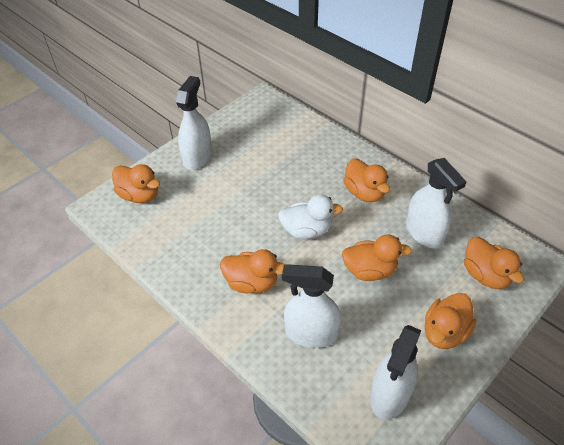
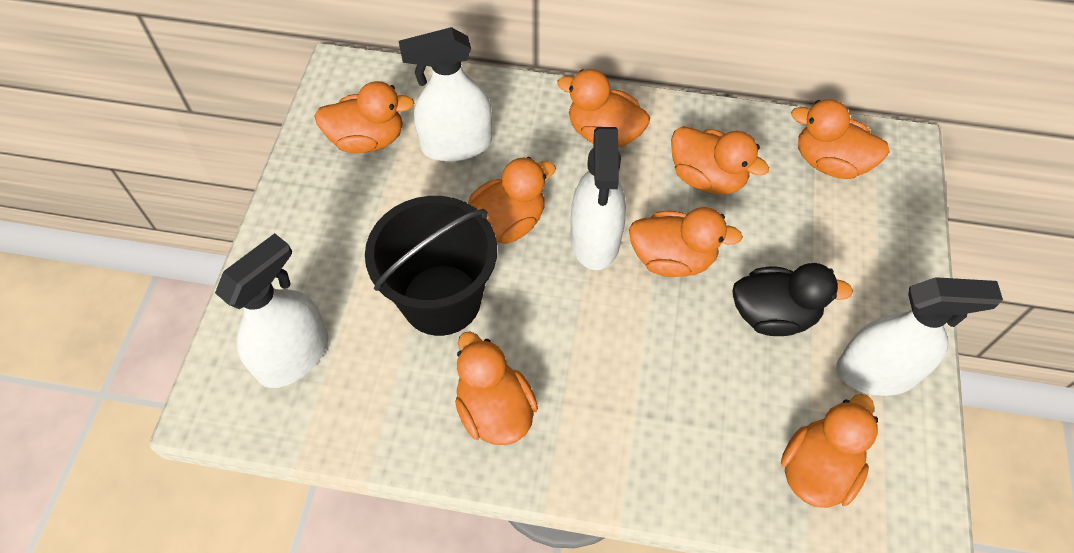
black bucket: 0 -> 1
black duck: 0 -> 1
orange duck: 6 -> 8
white duck: 1 -> 0

